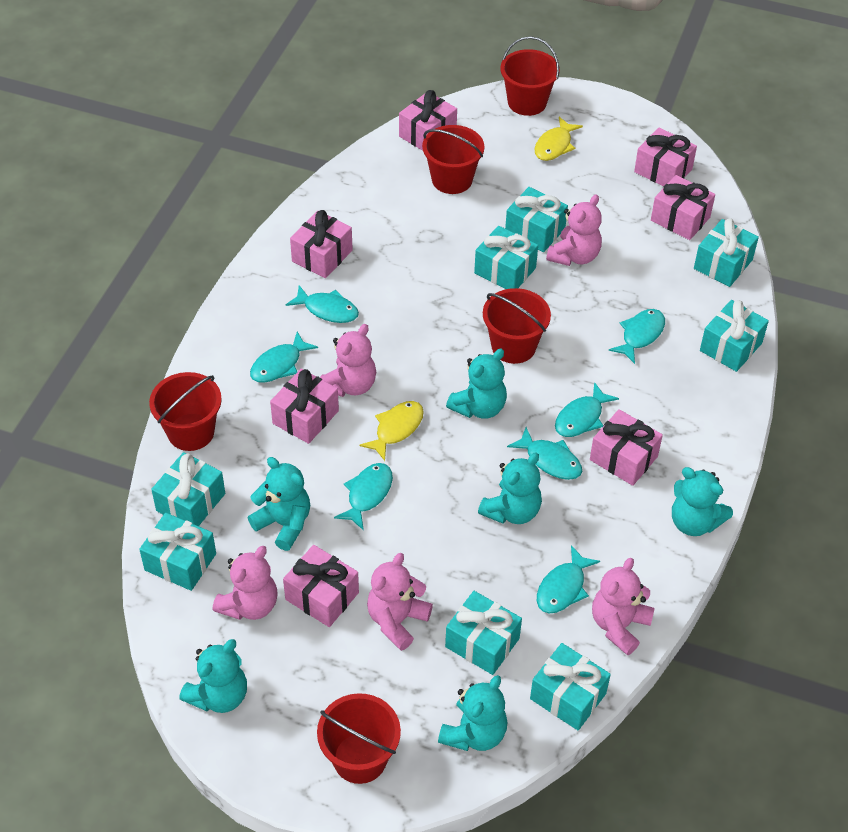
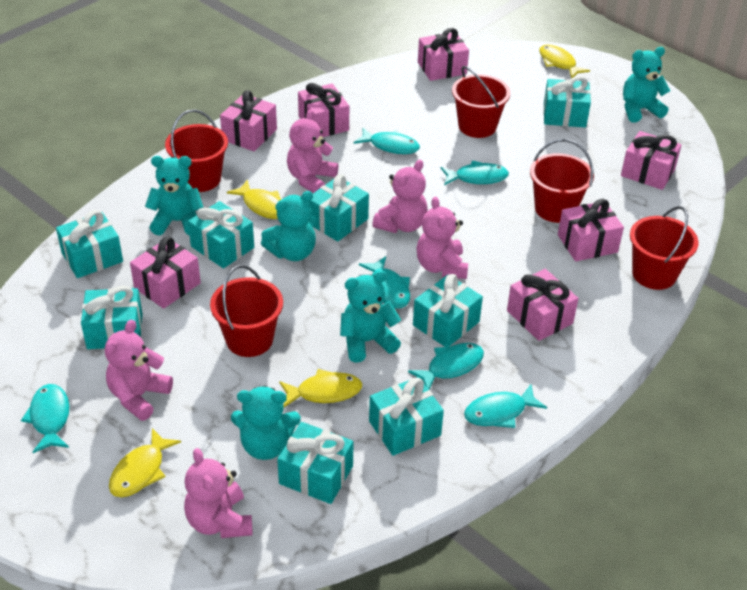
turquoise fish: 7 -> 6
turquoise teddy bear: 6 -> 5
yellow fish: 2 -> 4

